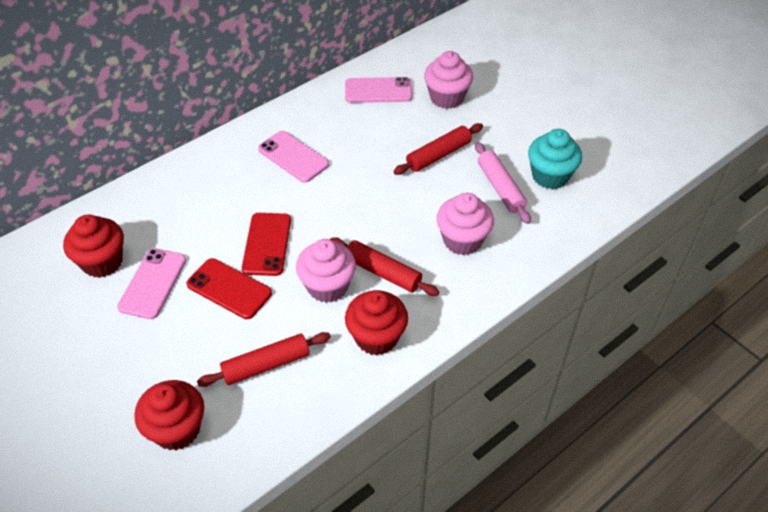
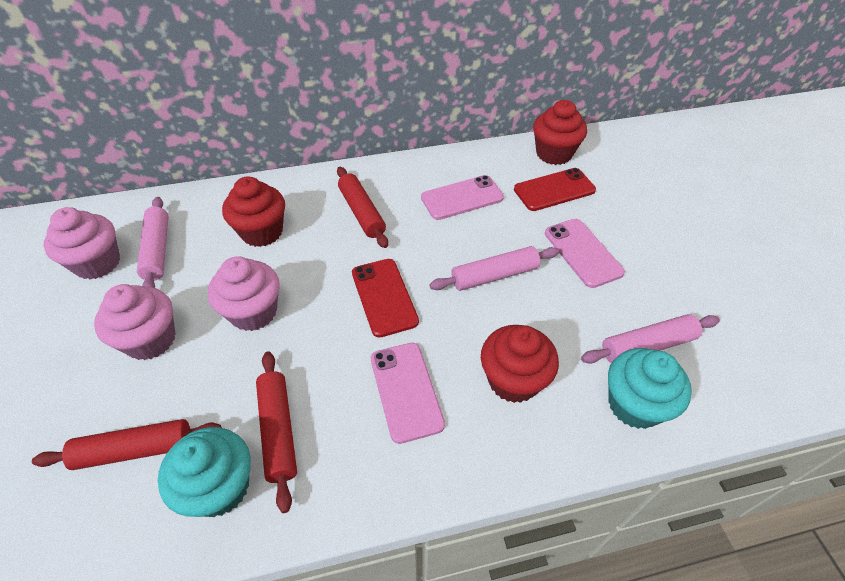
pink rolling pin: 1 -> 3
turquoise cupcake: 1 -> 2

